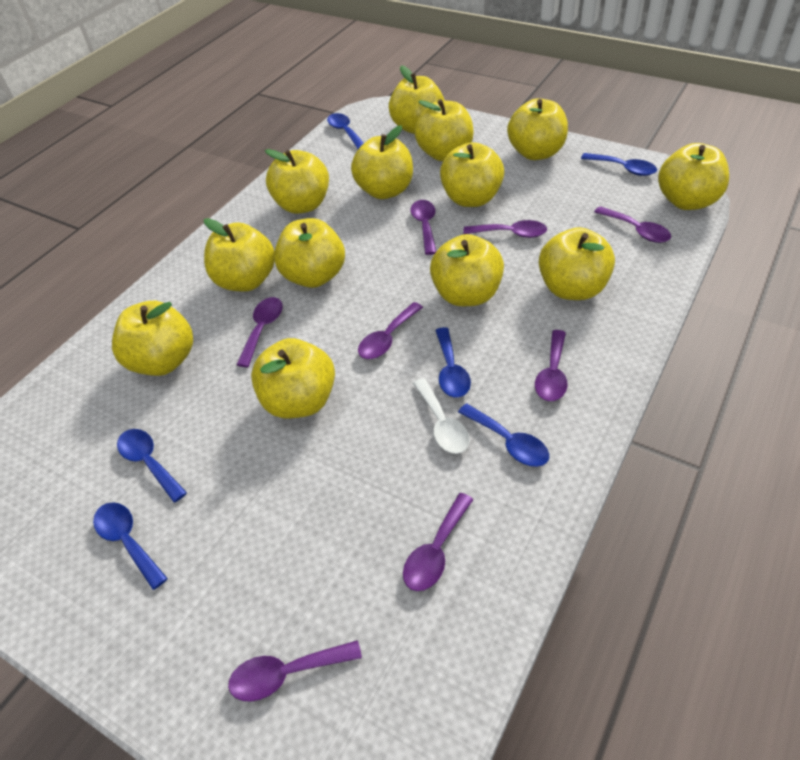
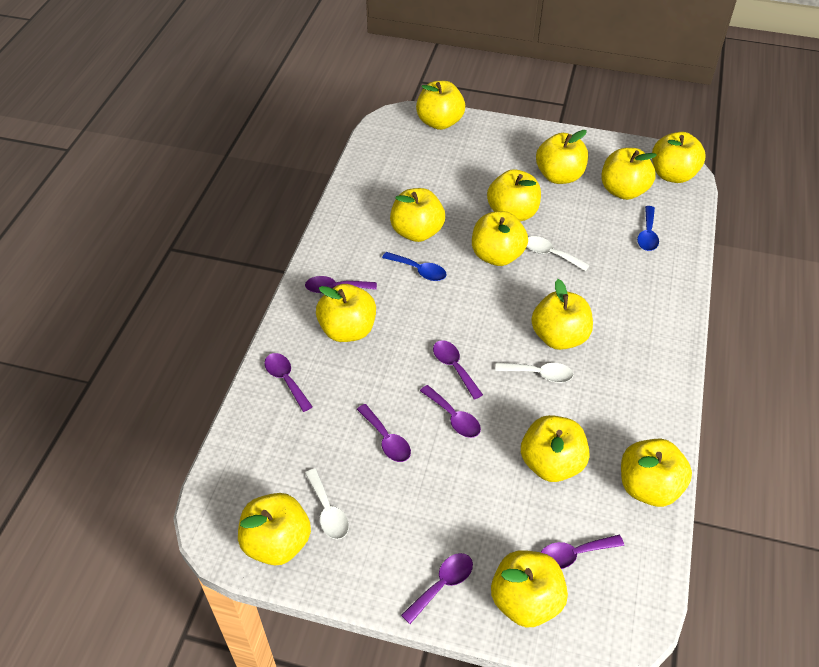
blue spoon: 6 -> 2
purple spoon: 8 -> 7
white spoon: 1 -> 3

